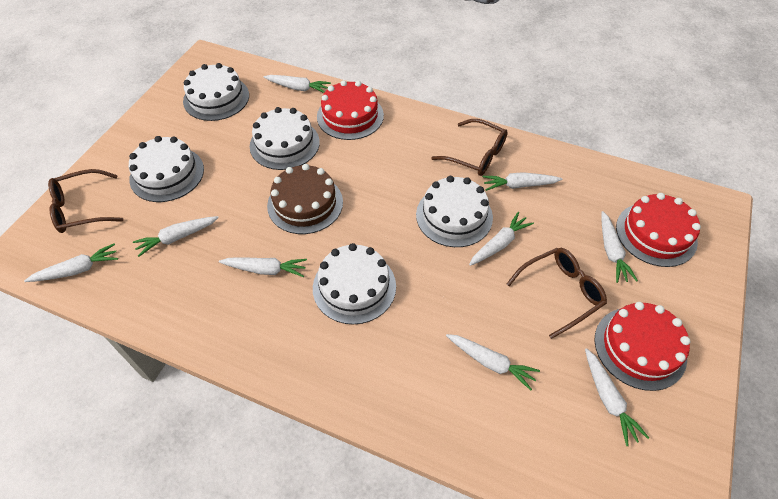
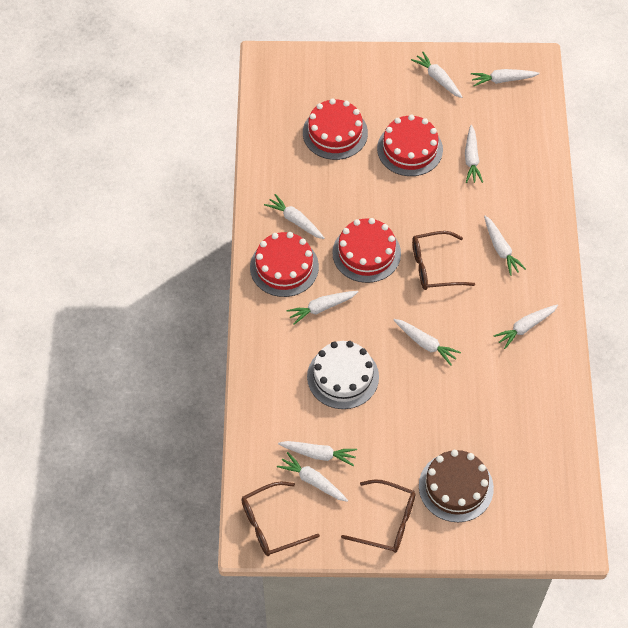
red cake: 3 -> 4
white cake: 5 -> 1
white carrot: 9 -> 10

